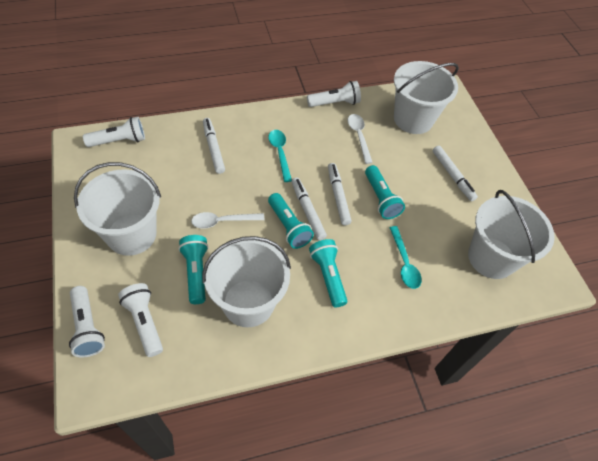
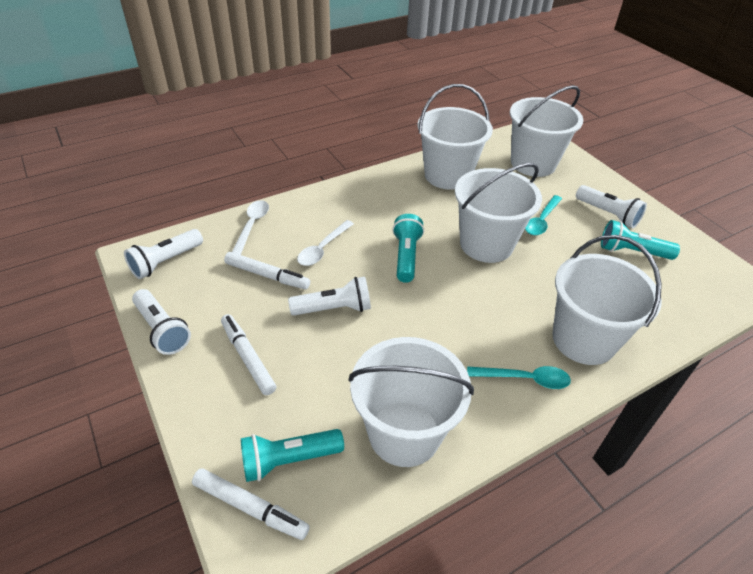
turquoise flashlight: 4 -> 3
white bucket: 4 -> 5
white marker: 4 -> 3

